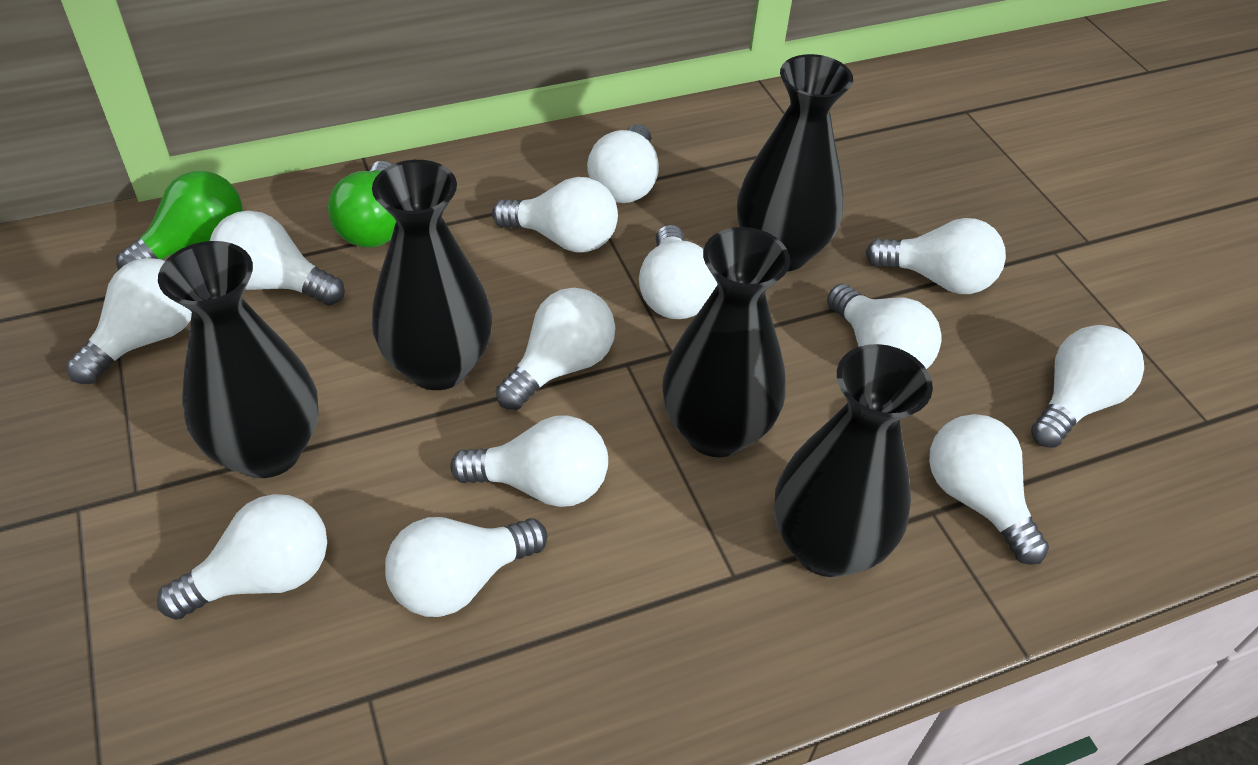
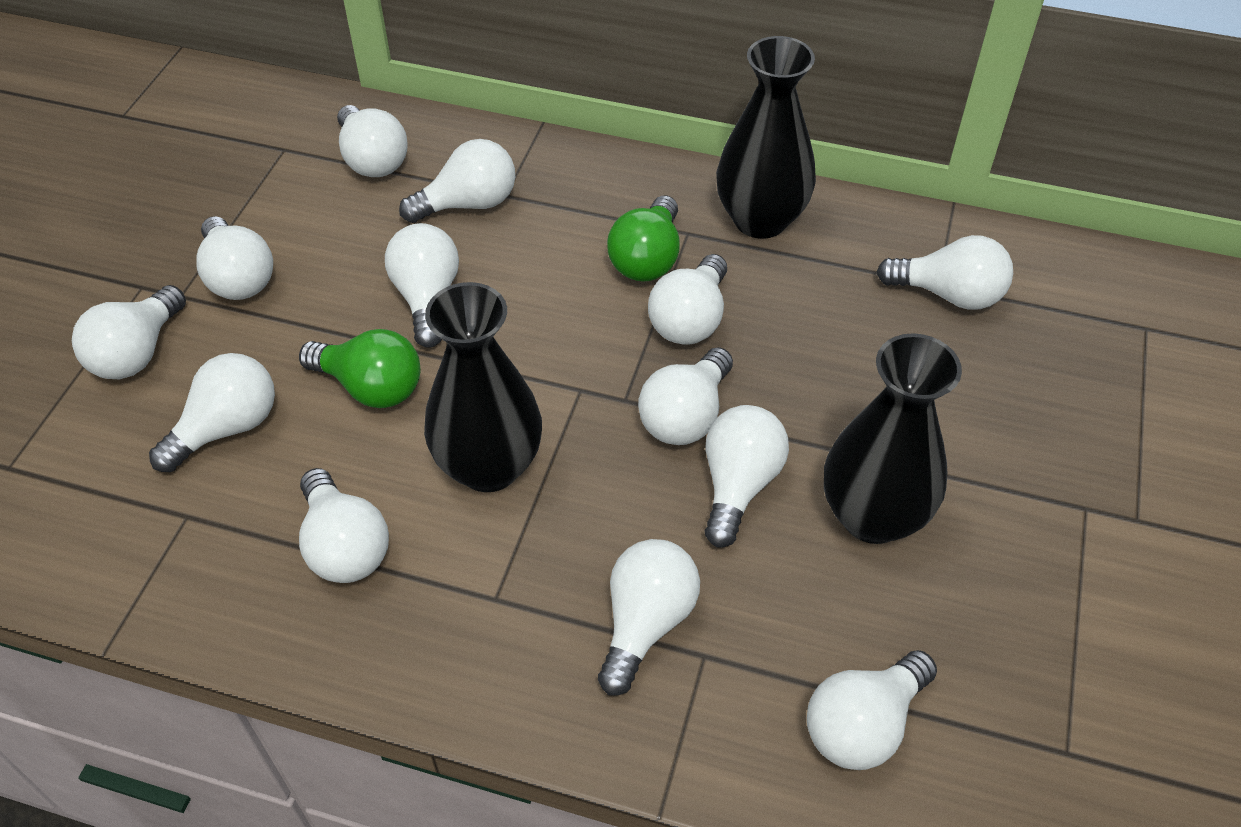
black vase: 5 -> 3

